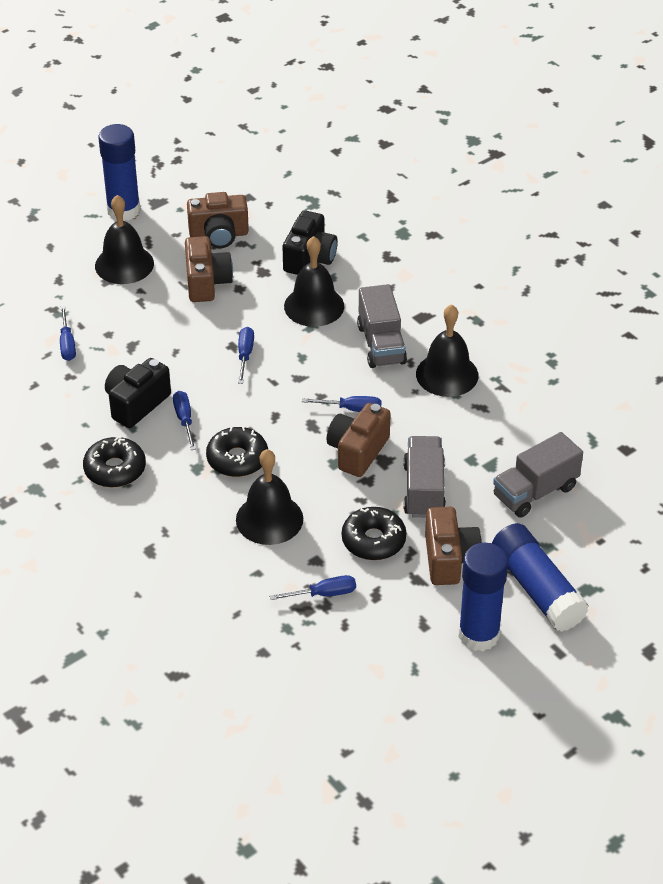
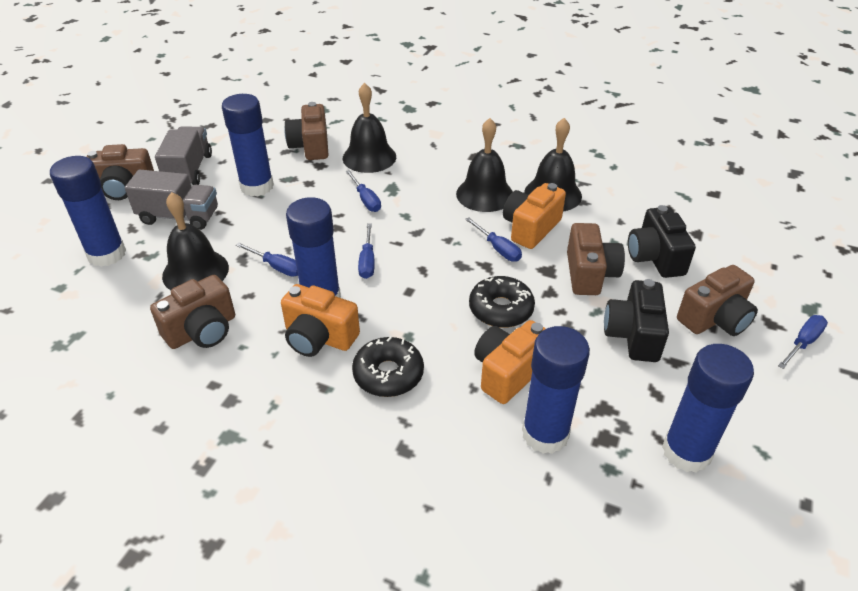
black donut: 3 -> 2
blue glue stick: 3 -> 5
brown camera: 4 -> 5
grey truck: 3 -> 2
orange camera: 0 -> 3

